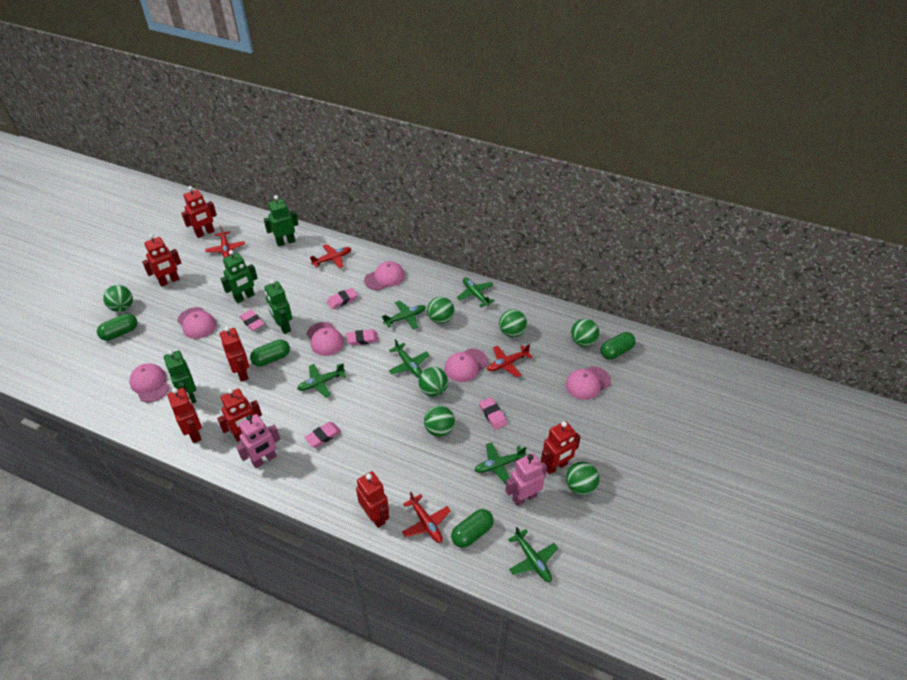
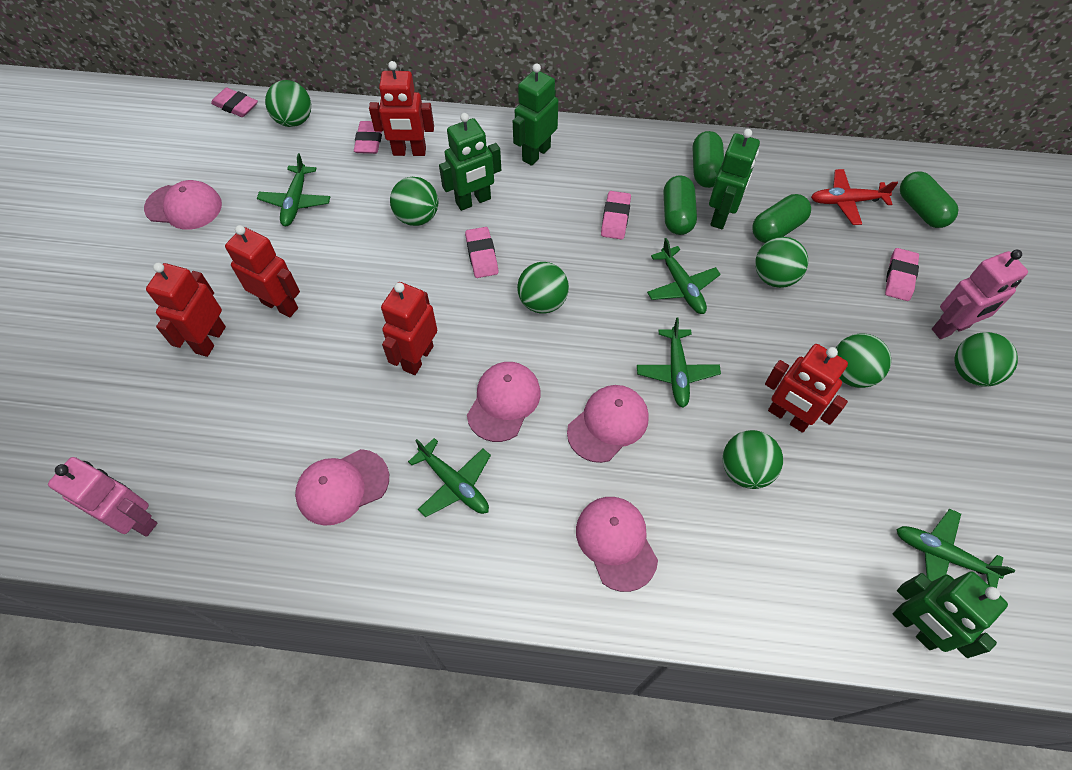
green plane: 6 -> 5
pink cap: 6 -> 5
red plane: 4 -> 1
red robot: 7 -> 5

